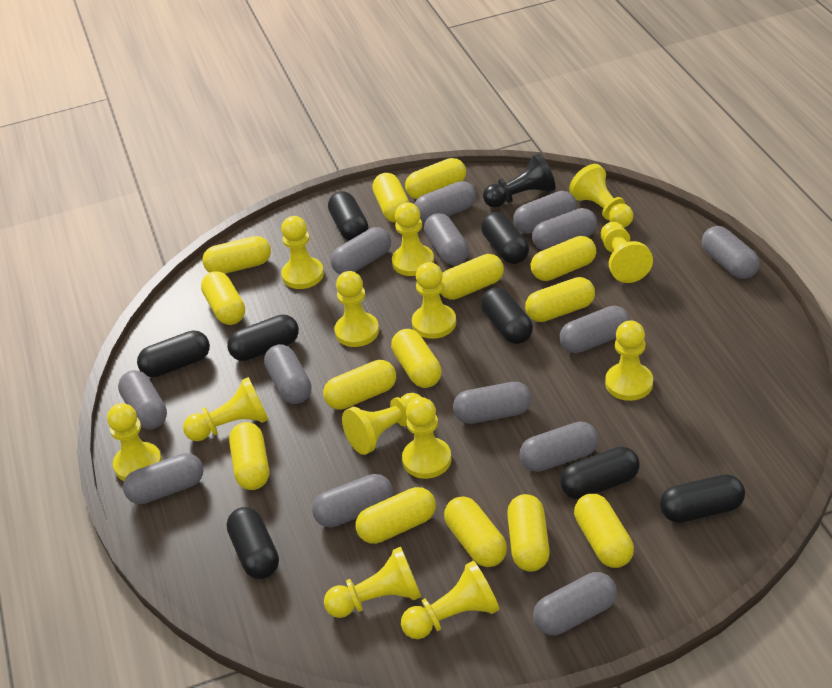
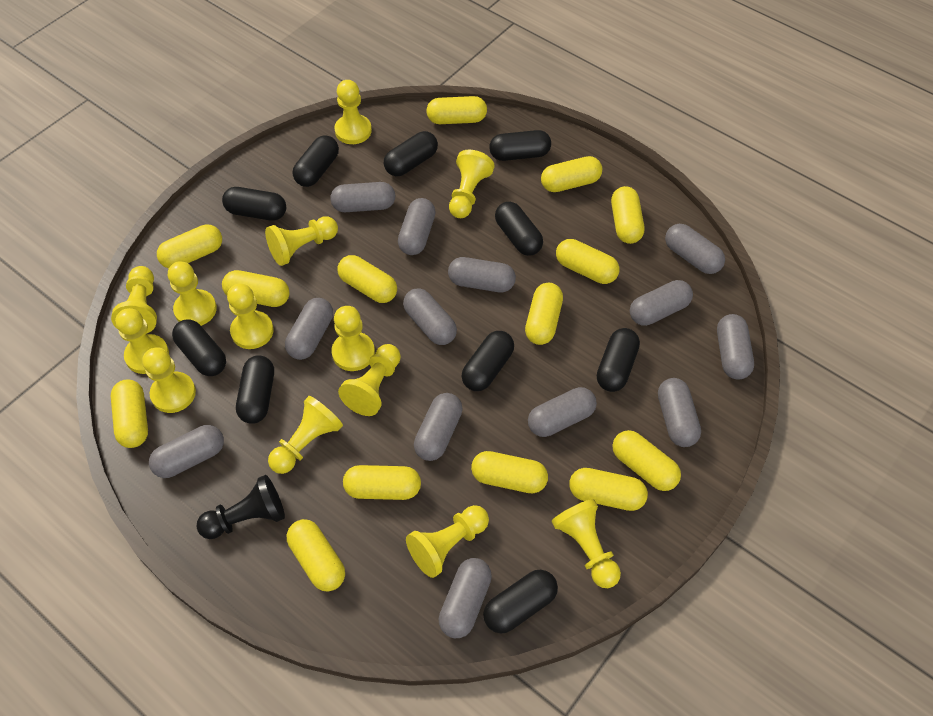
black capsule: 8 -> 10
grey capsule: 14 -> 13

